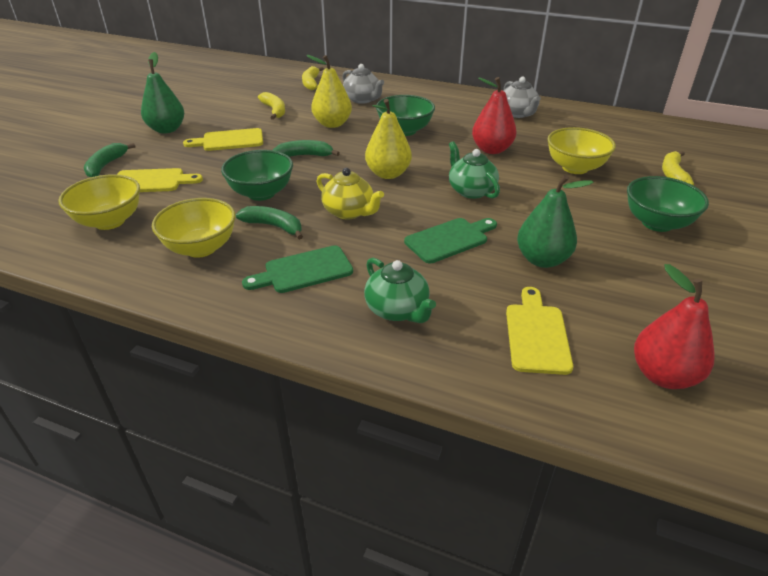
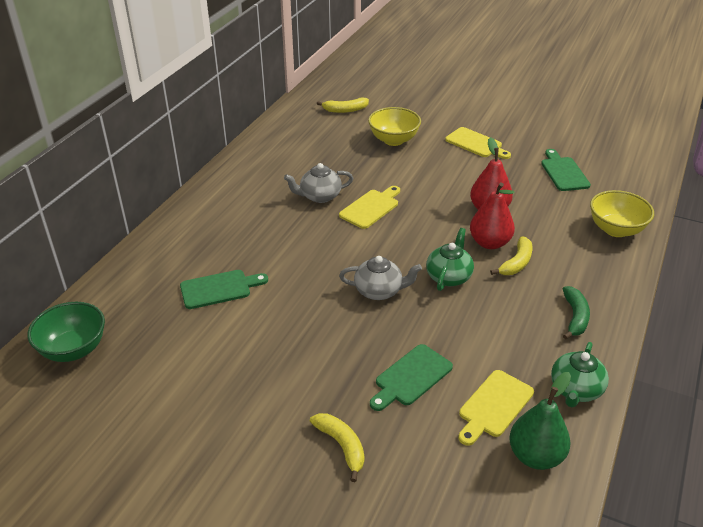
green banana: 3 -> 1
green bowl: 3 -> 1
green cutting board: 2 -> 3
green pear: 2 -> 1
yellow bowl: 3 -> 2
yellow pear: 2 -> 0
yellow teapot: 1 -> 0

